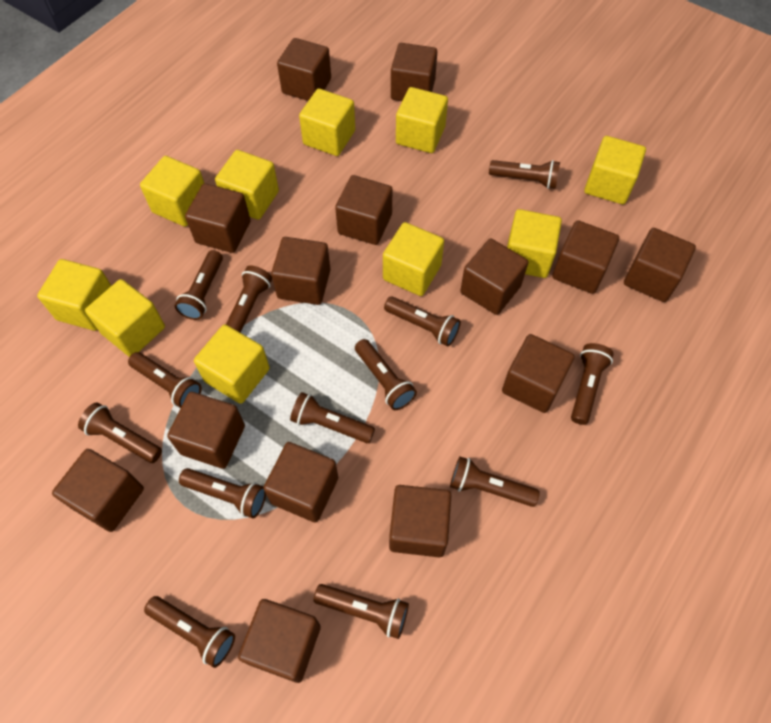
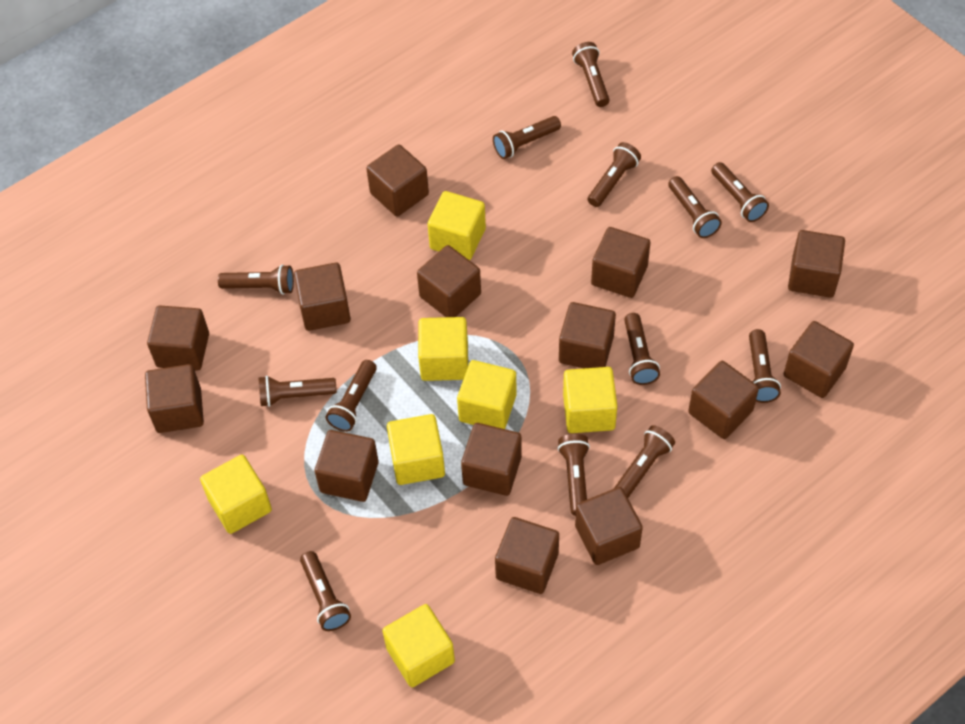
yellow cube: 10 -> 7

